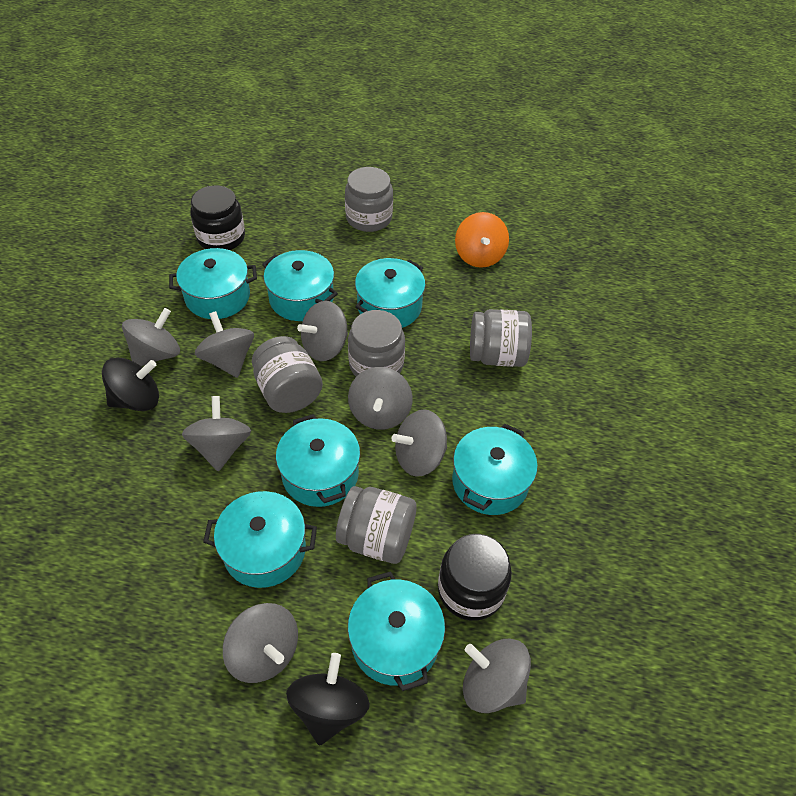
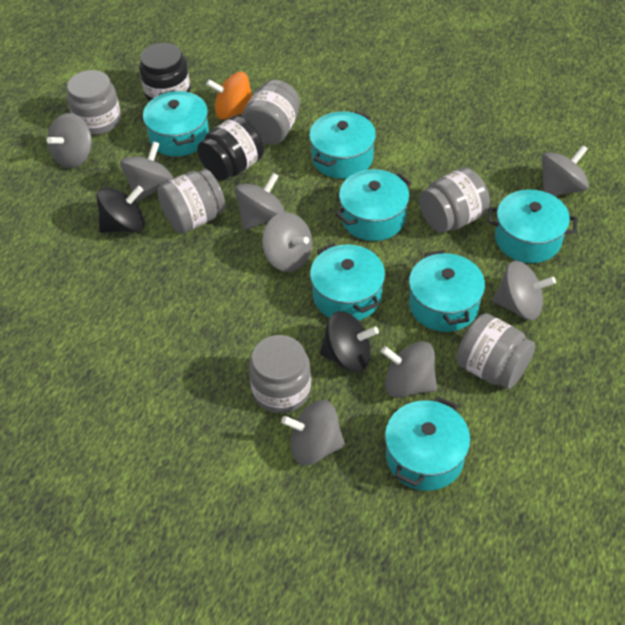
grey jar: 5 -> 6

